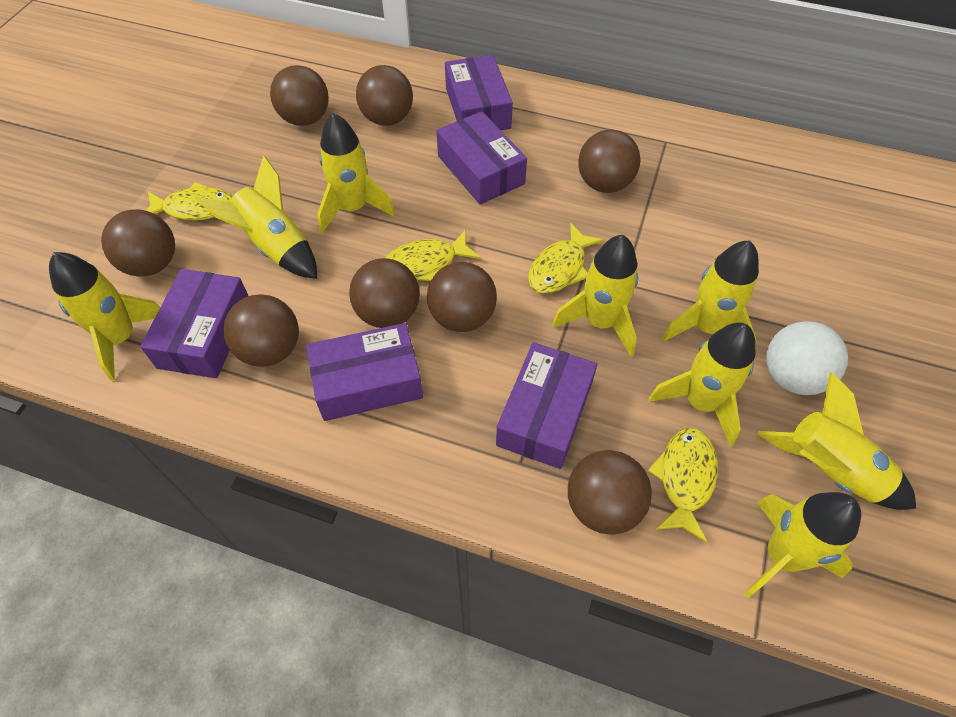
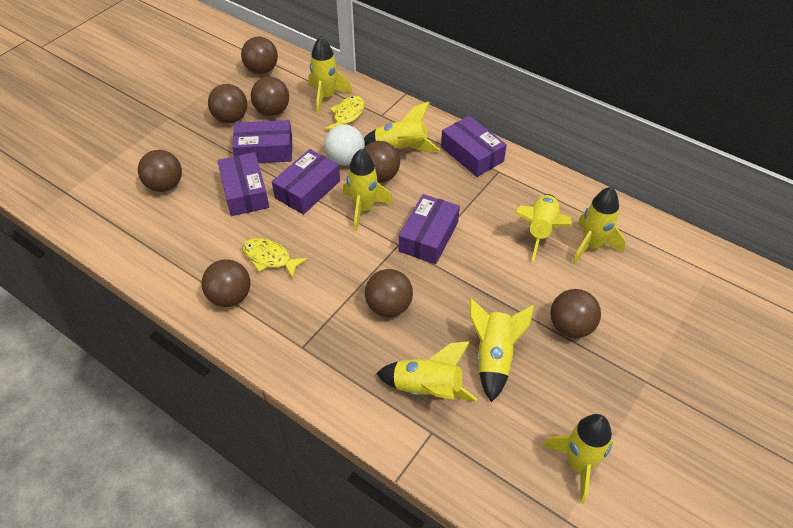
yellow fish: 4 -> 2

